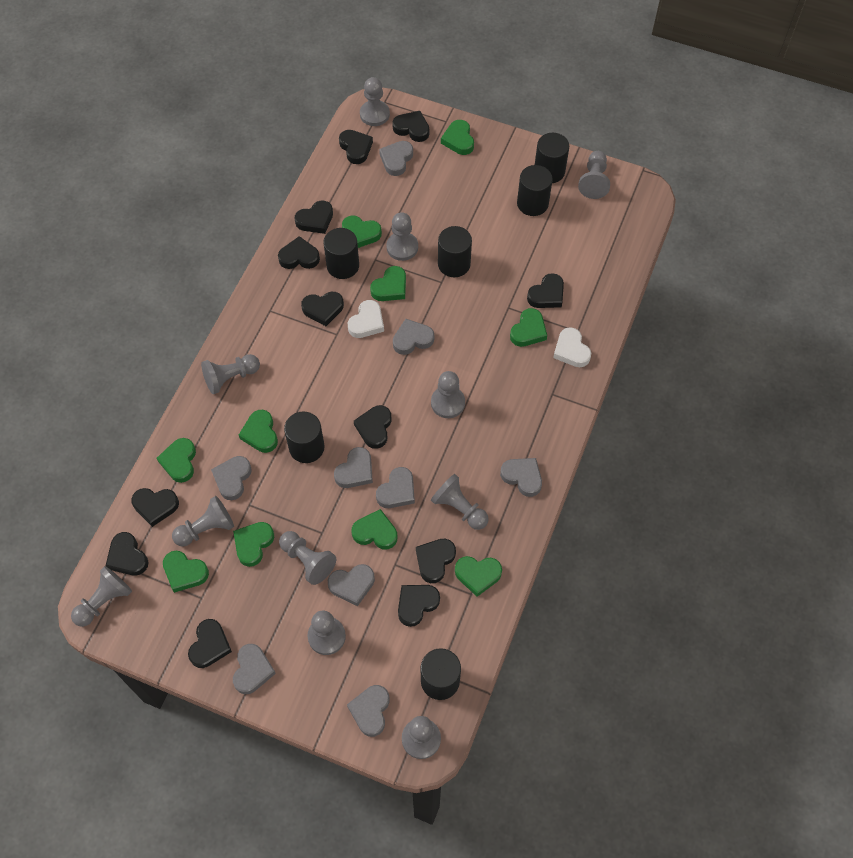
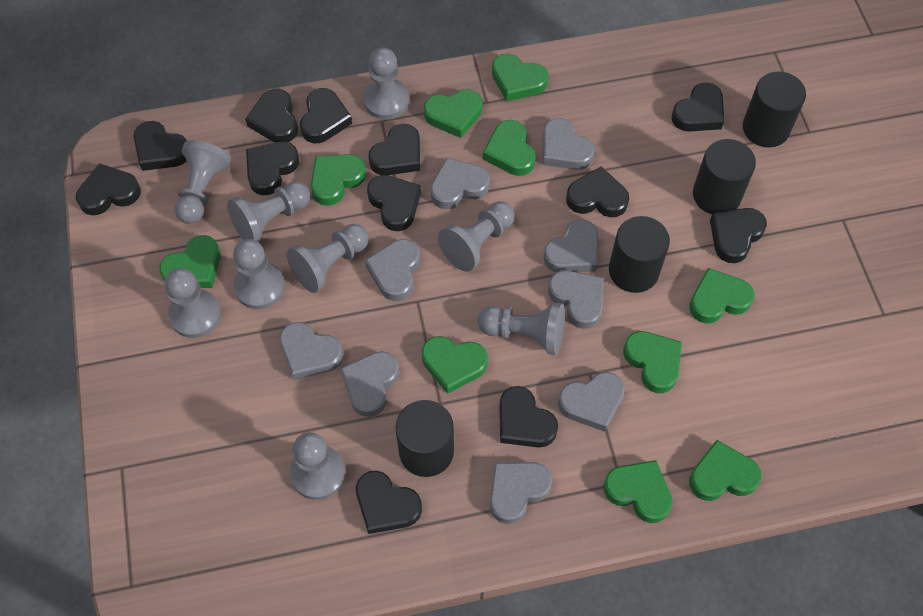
black cylinder: 6 -> 4
grey pawn: 11 -> 9
white heart: 2 -> 0

